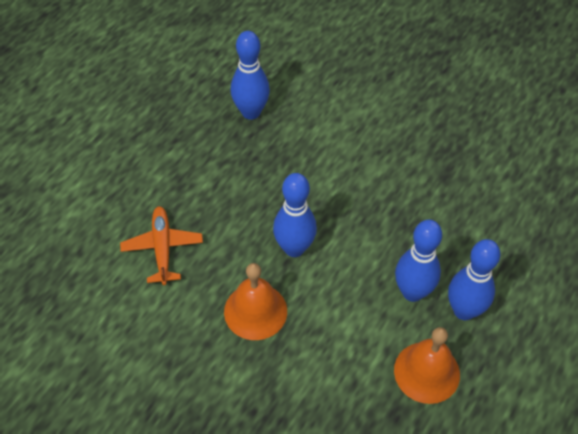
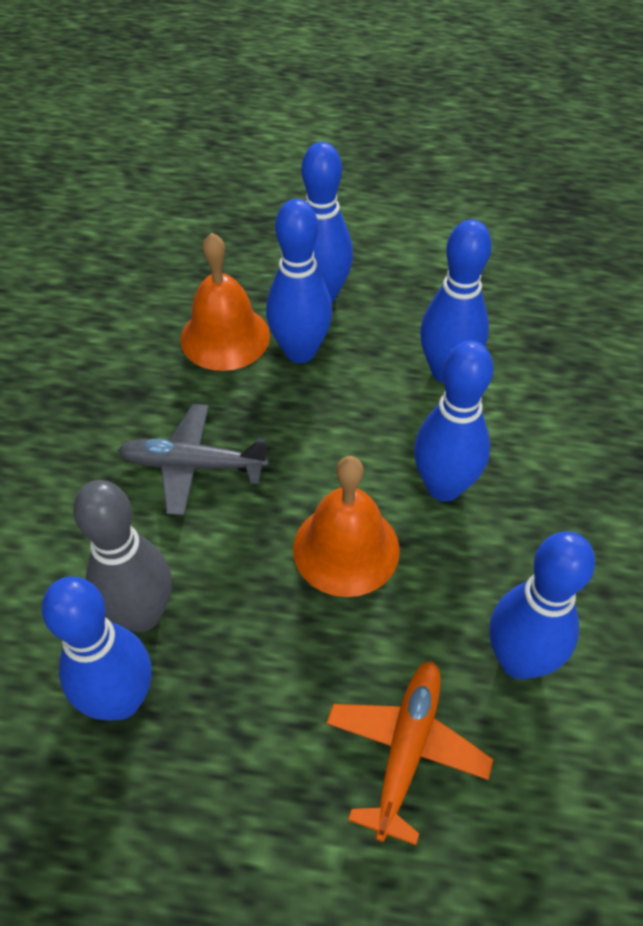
blue bowling pin: 4 -> 6
grey bowling pin: 0 -> 1
grey plane: 0 -> 1

